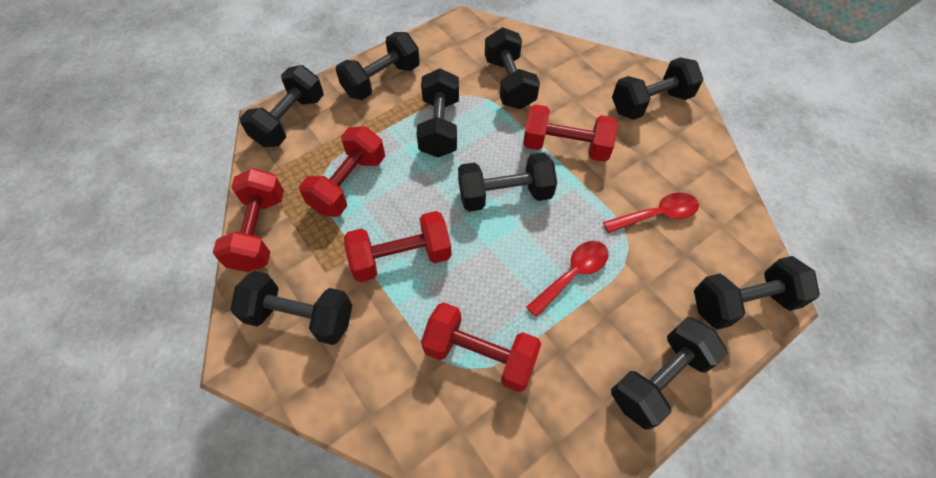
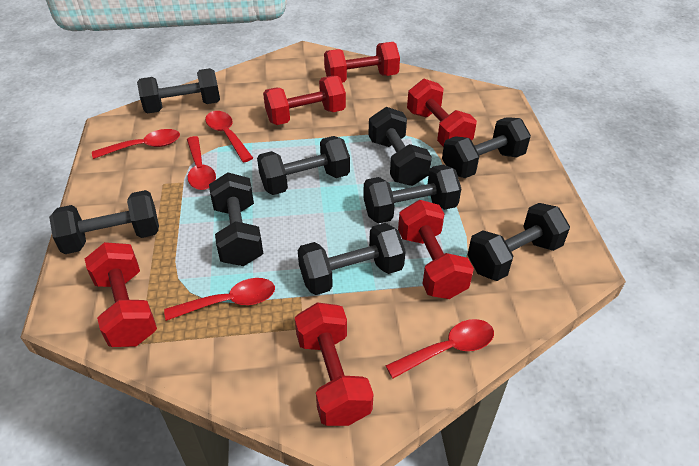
red dumbbell: 5 -> 6
red spoon: 2 -> 5

